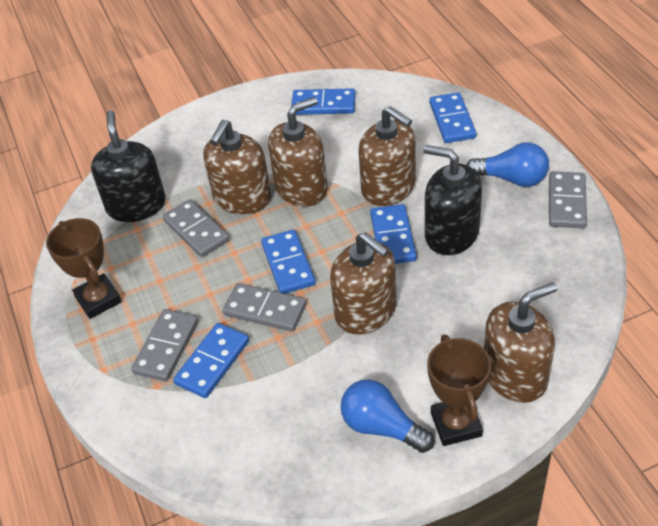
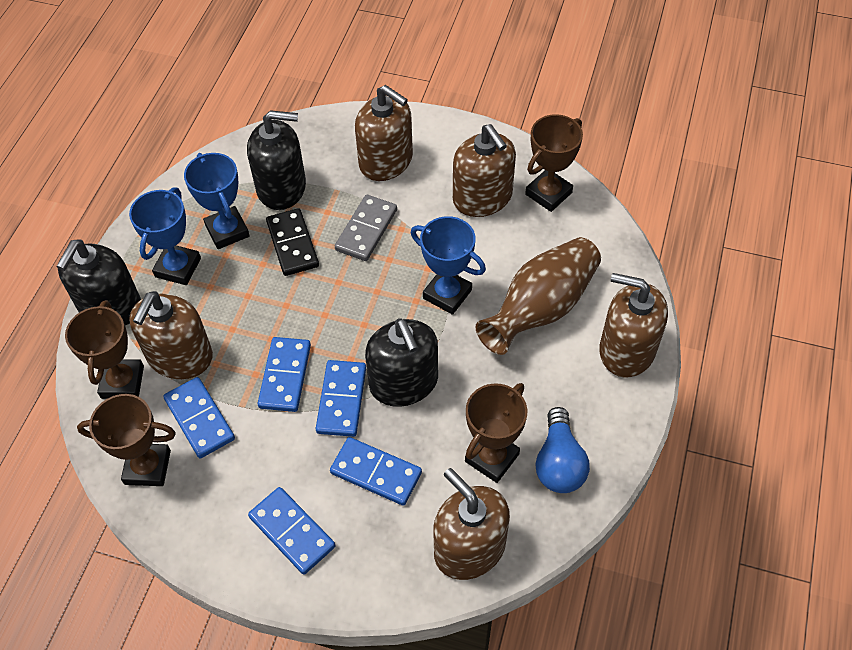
black domino: 0 -> 1
black soap dispenser: 2 -> 3
blue light bulb: 2 -> 1
blue trophy: 0 -> 3
brown trophy: 2 -> 4
brown vase: 0 -> 1
grey domino: 4 -> 1

